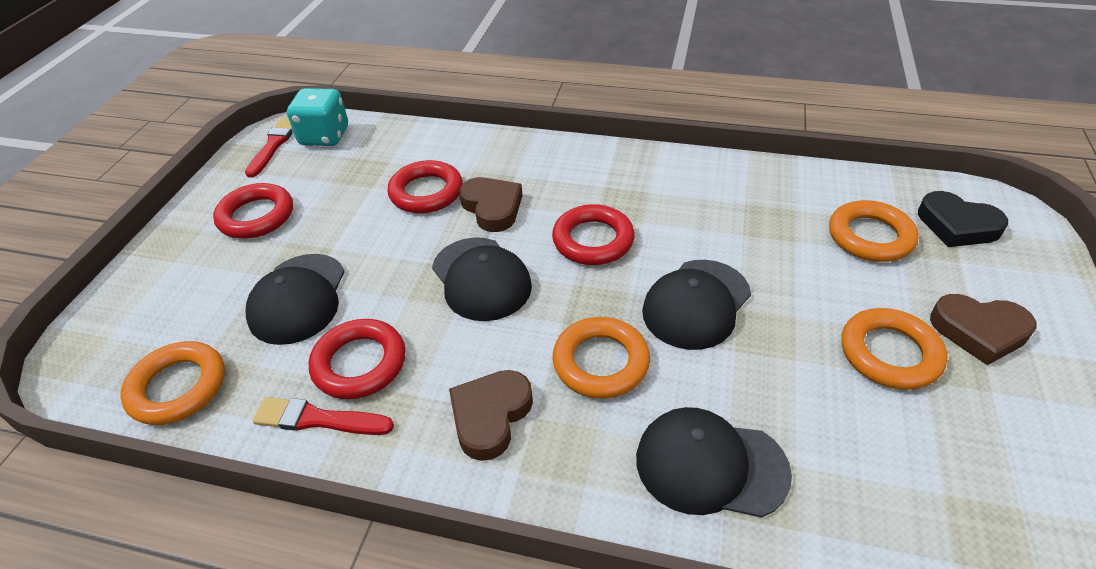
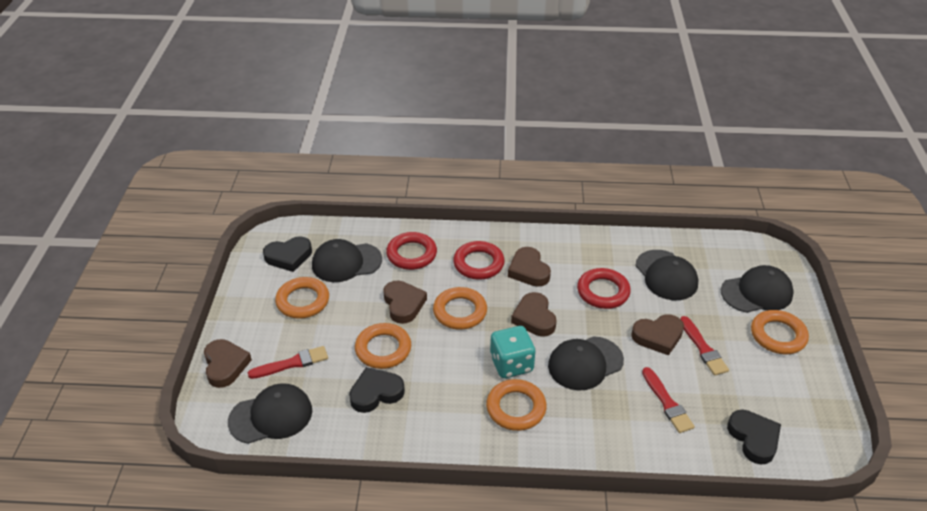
black cap: 4 -> 5
black heart: 1 -> 3
brown heart: 3 -> 5
orange ring: 4 -> 5
red brush: 2 -> 3
red ring: 4 -> 3

